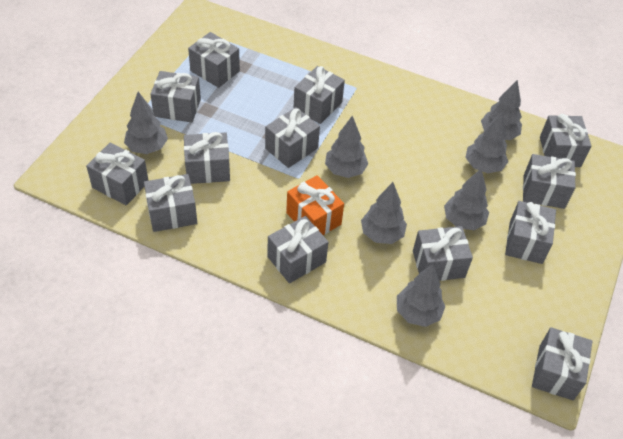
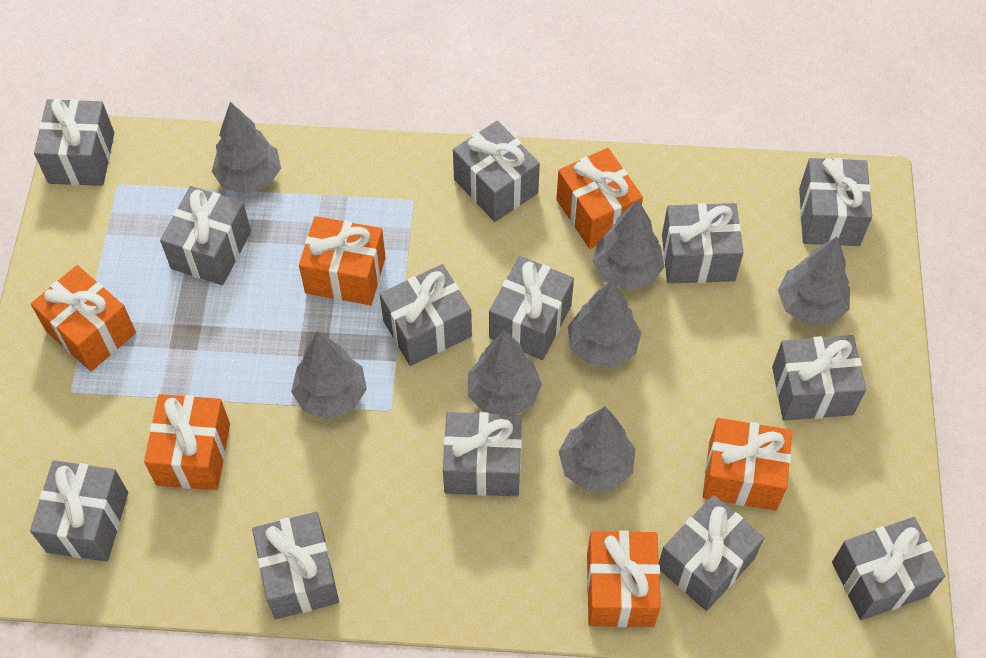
orange gift: 1 -> 6

